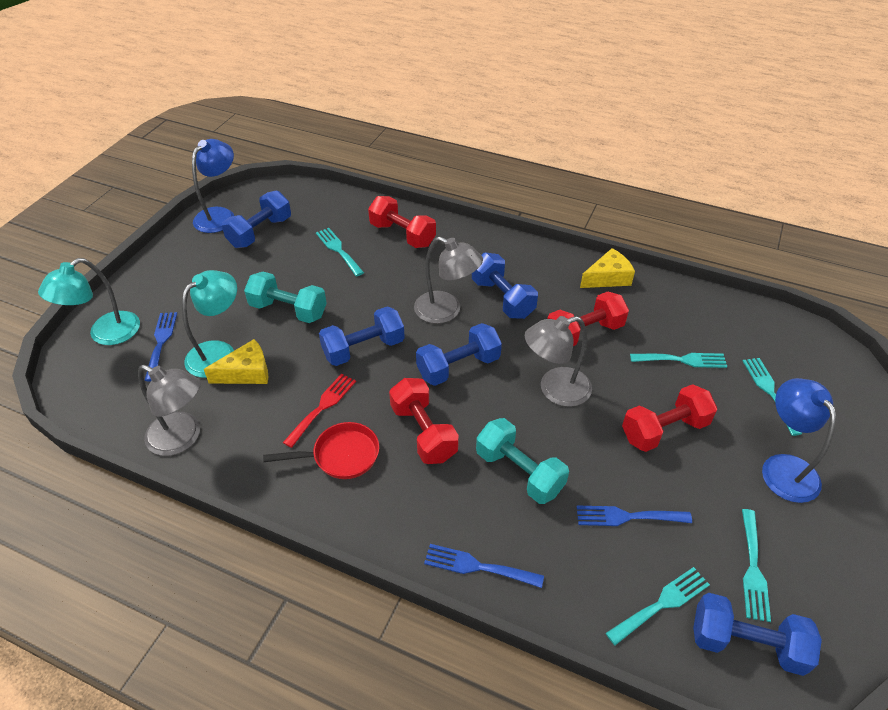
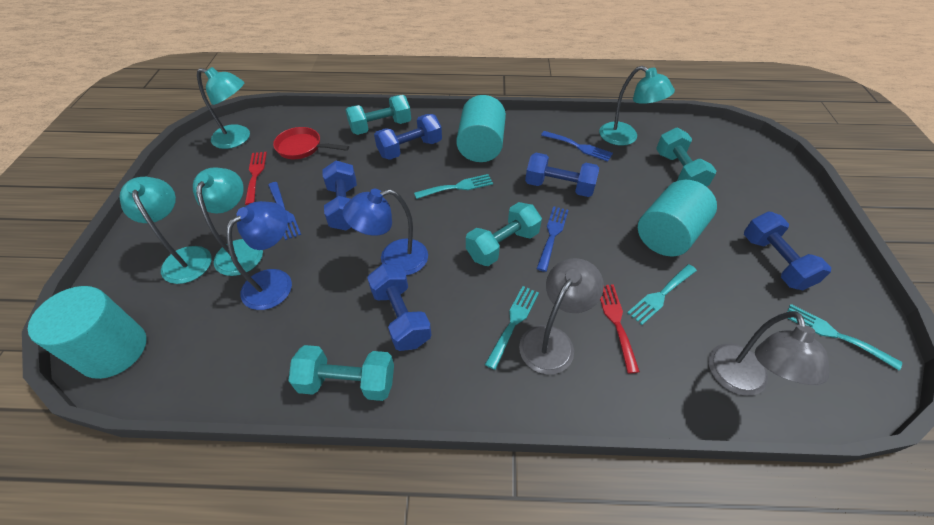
grey lamp: 3 -> 2
red dumbbell: 4 -> 0
red fork: 1 -> 2
turquoise cylinder: 0 -> 3
turquoise dumbbell: 2 -> 4
turquoise fork: 5 -> 4
turquoise lamp: 2 -> 4
yellow cheese: 2 -> 0

